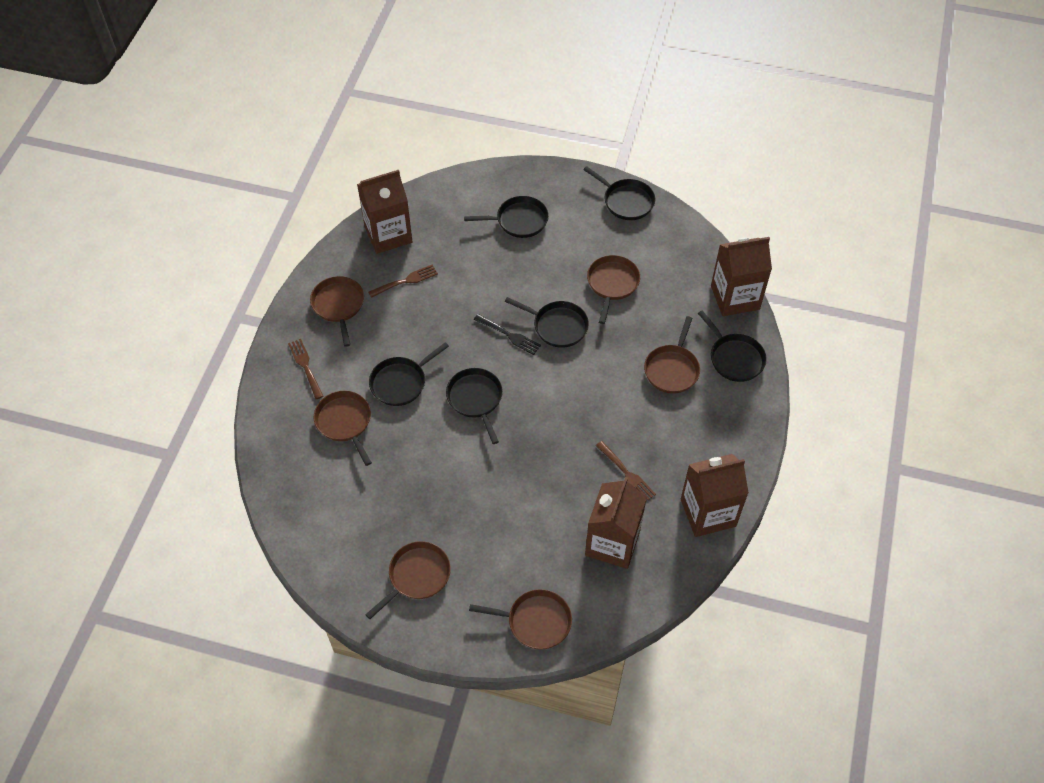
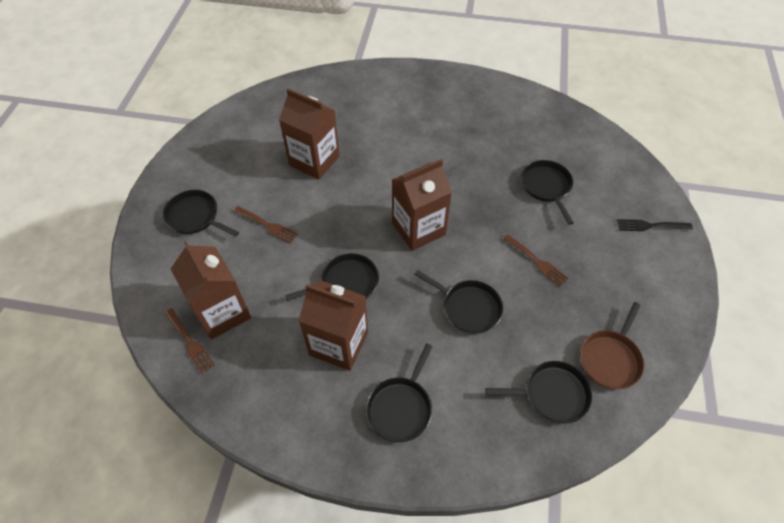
brown pan: 6 -> 1

